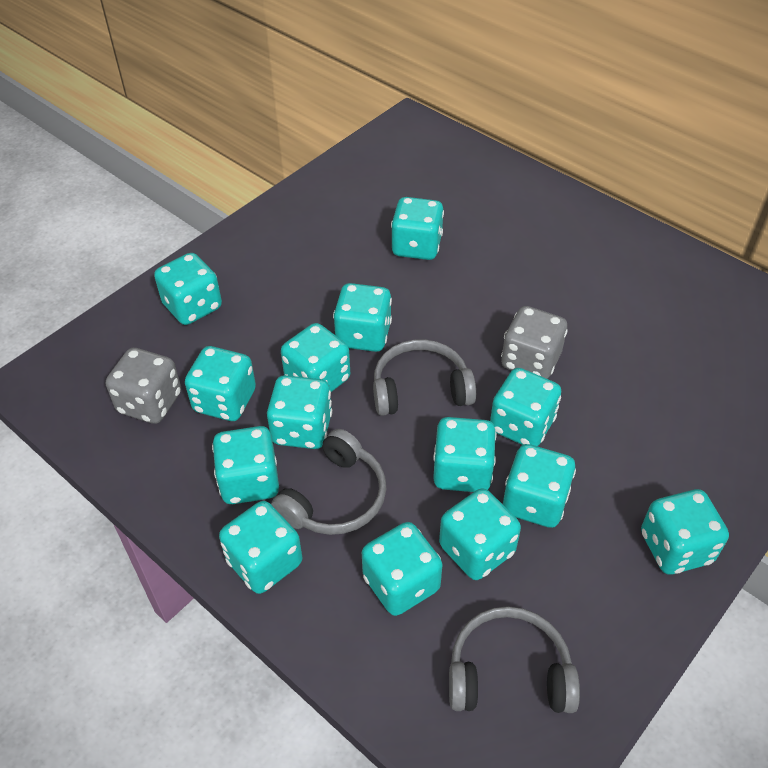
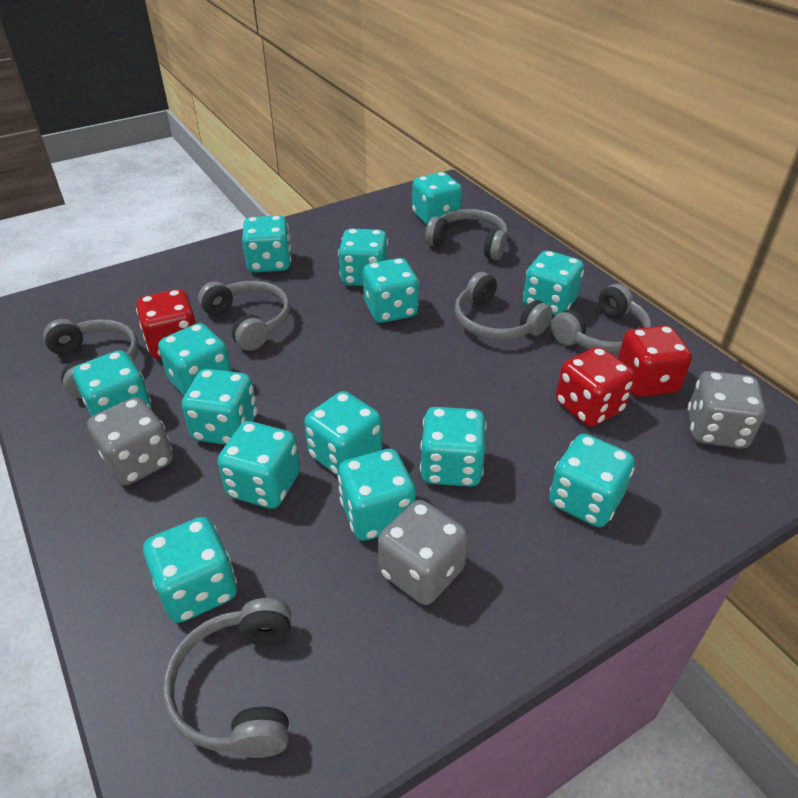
grey dice: 2 -> 3
grey headphones: 3 -> 6
red dice: 0 -> 3

